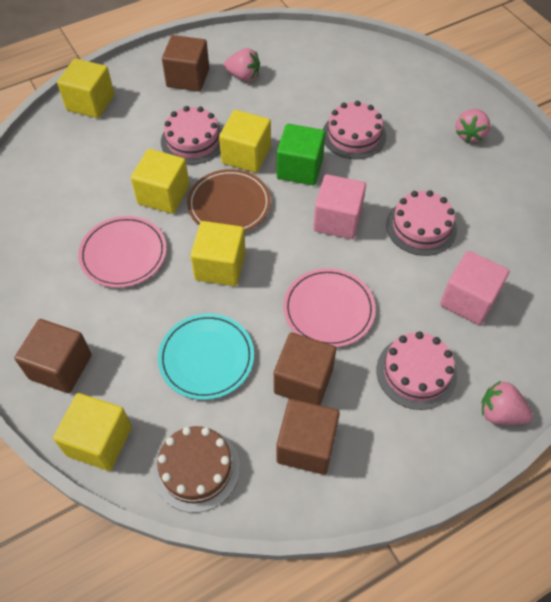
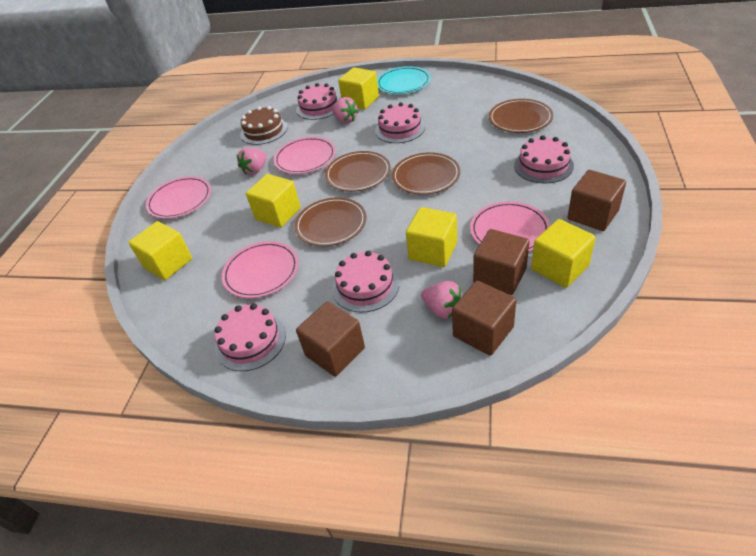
brown plate: 1 -> 4
green cube: 1 -> 0
pink cake: 4 -> 5
pink cube: 2 -> 0
pink plate: 2 -> 4

